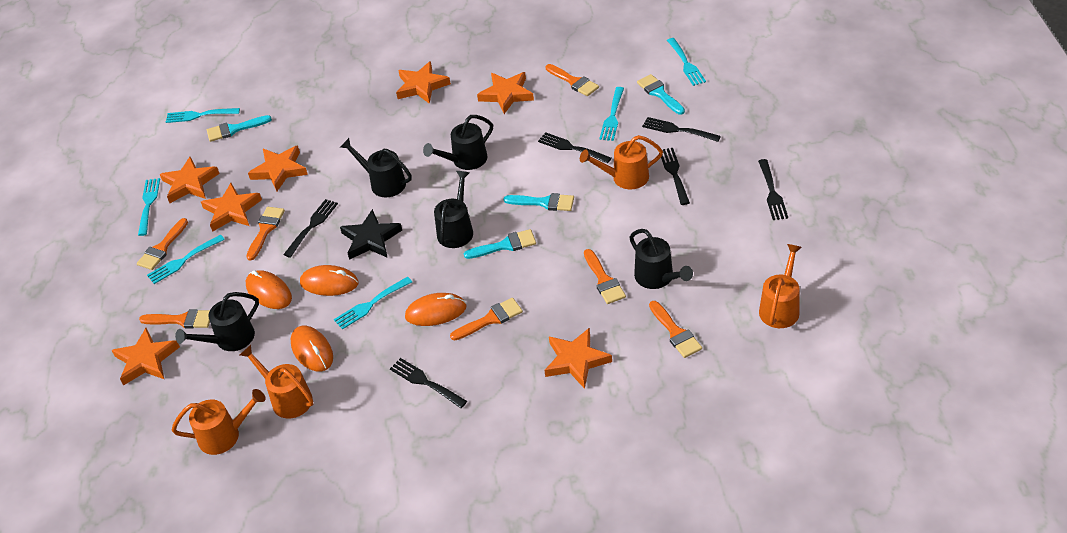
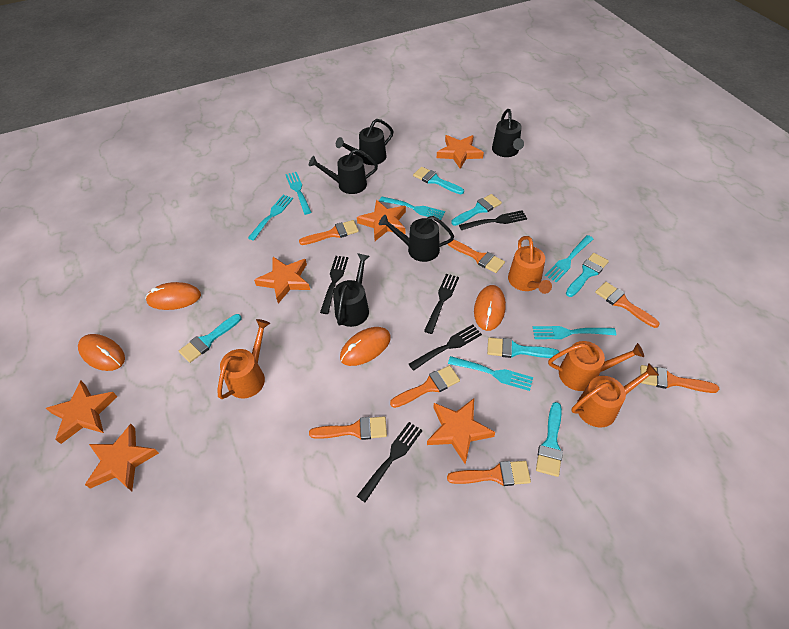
black fork: 6 -> 5
black star: 1 -> 0
orange star: 7 -> 6
turquoise brush: 4 -> 6

